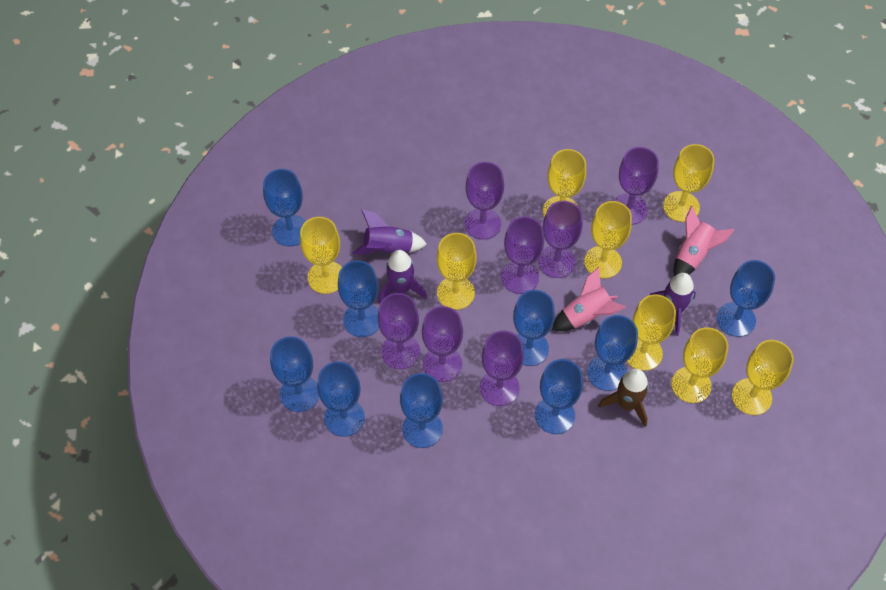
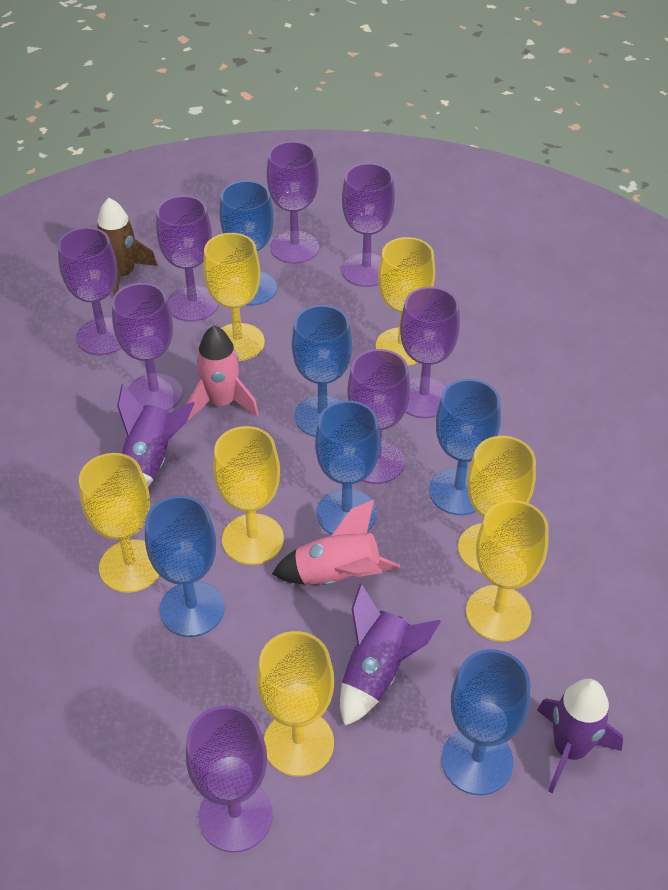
blue goblet: 9 -> 6
purple goblet: 7 -> 8
yellow goblet: 8 -> 7

